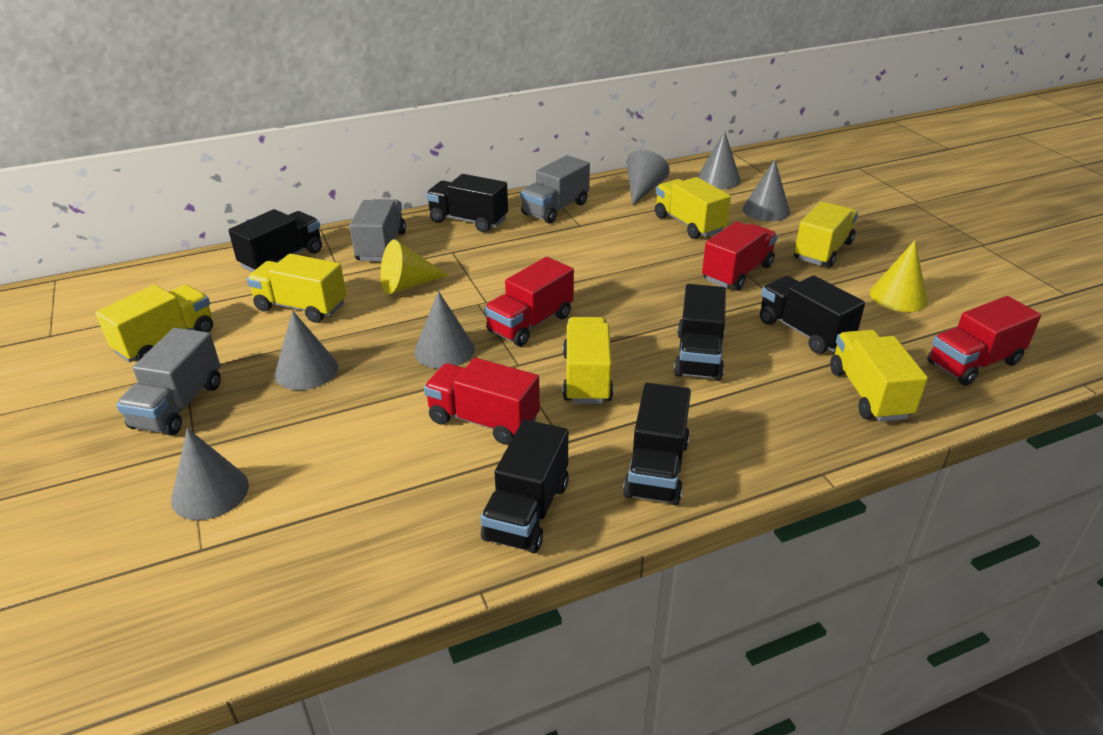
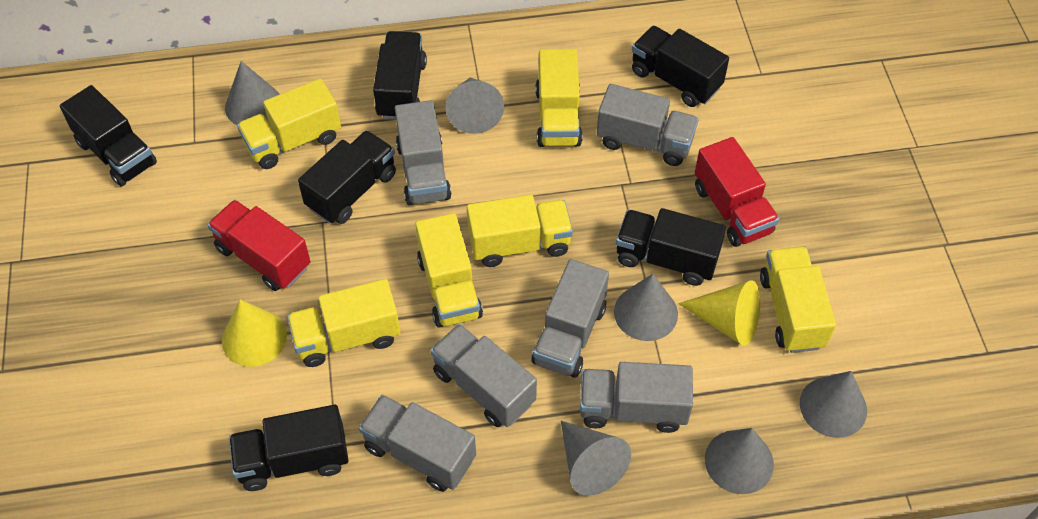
grey truck: 3 -> 6
red truck: 4 -> 2

